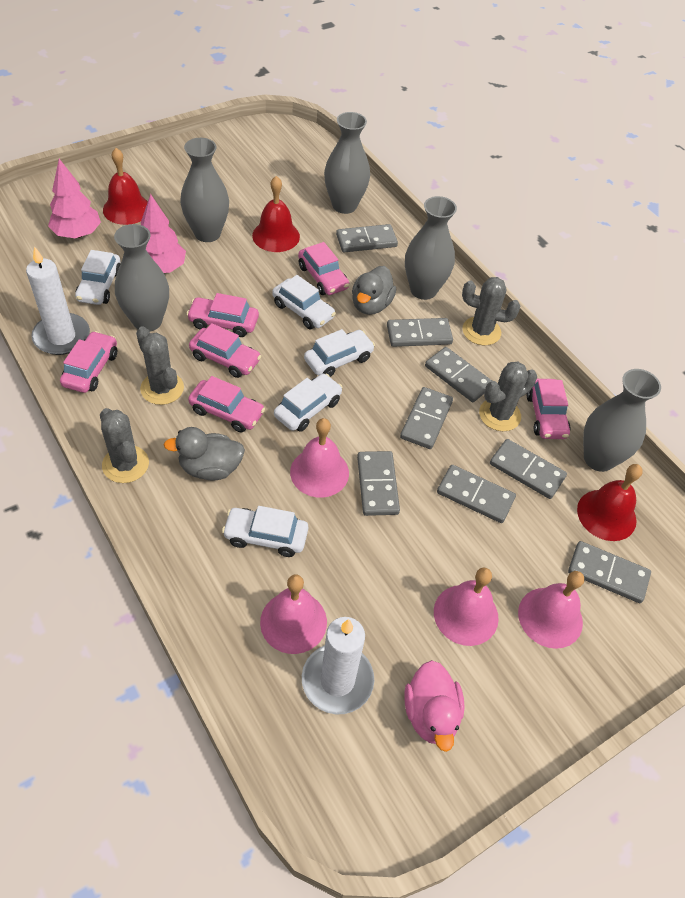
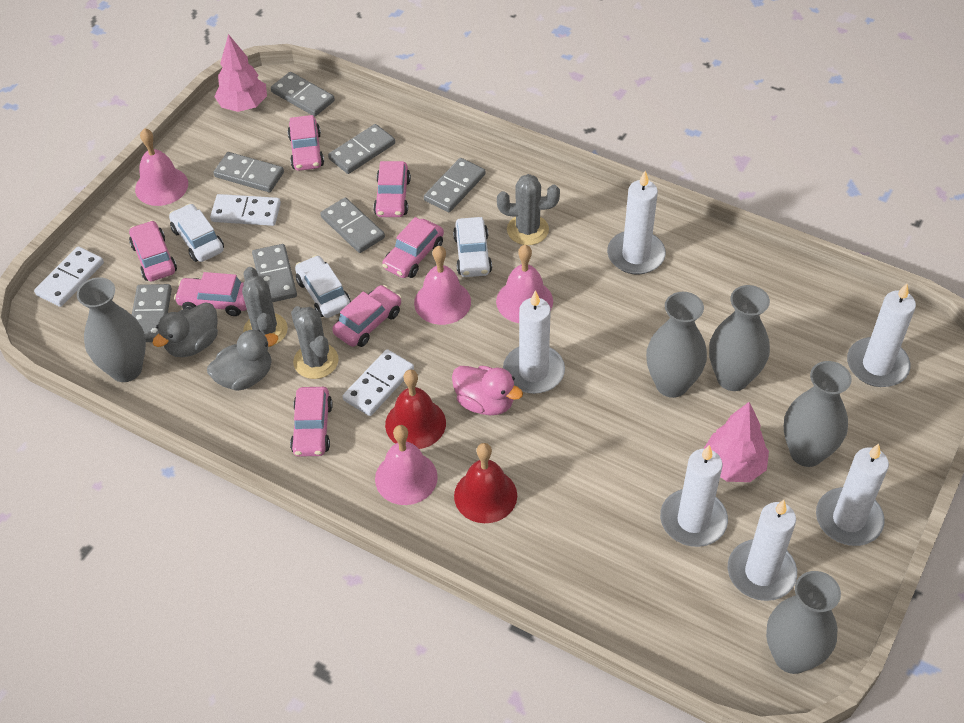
grey cactus: 4 -> 3
grey domino: 8 -> 7
pink car: 6 -> 7
red bell: 3 -> 2
white candle: 2 -> 6
white car: 5 -> 3
white domino: 0 -> 3

